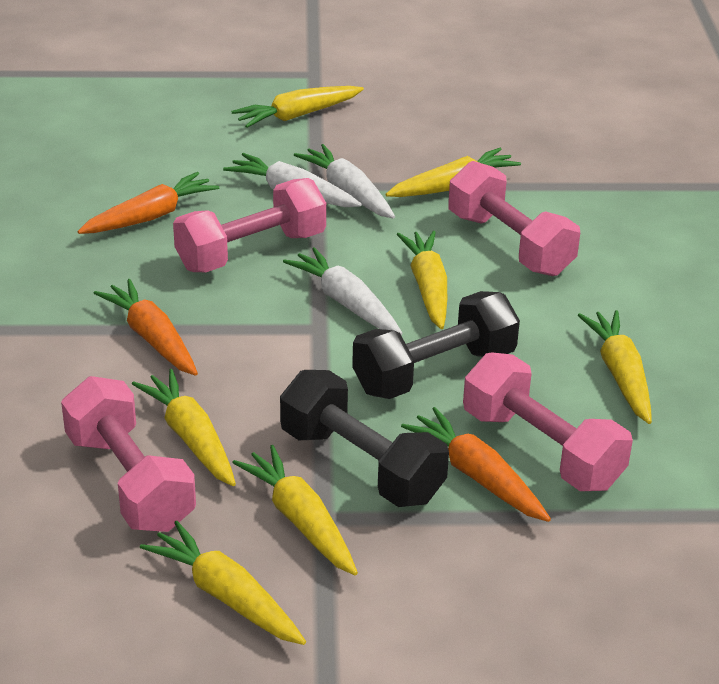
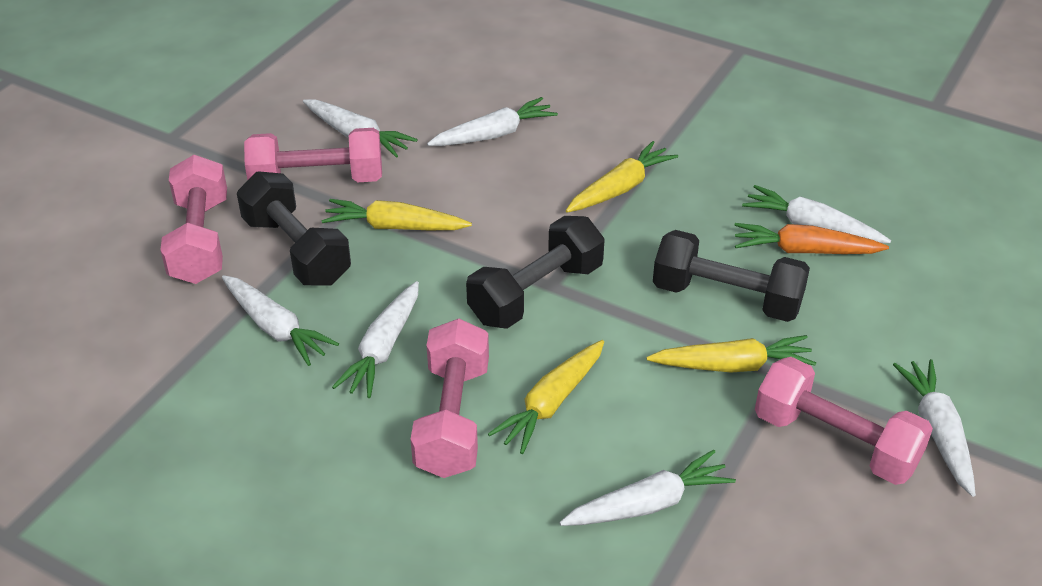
black dumbbell: 2 -> 3
orange carrot: 3 -> 1
white carrot: 3 -> 7
yellow carrot: 7 -> 4

